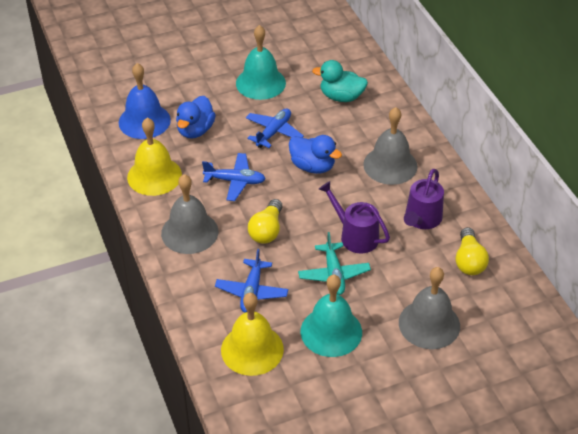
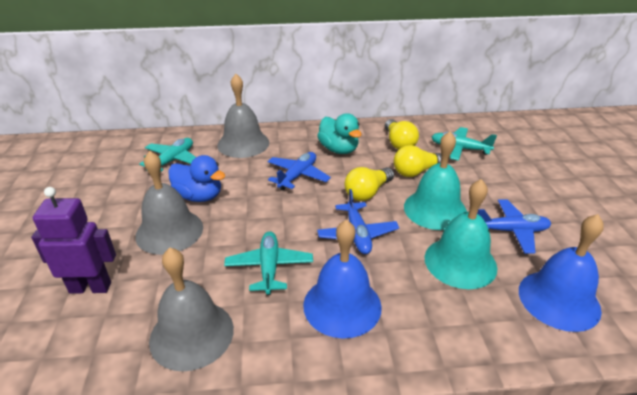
blue bell: 1 -> 2
blue duck: 2 -> 1
purple robot: 0 -> 1
purple watering can: 2 -> 0
turquoise plane: 1 -> 3
yellow bell: 2 -> 0
yellow light bulb: 2 -> 3

